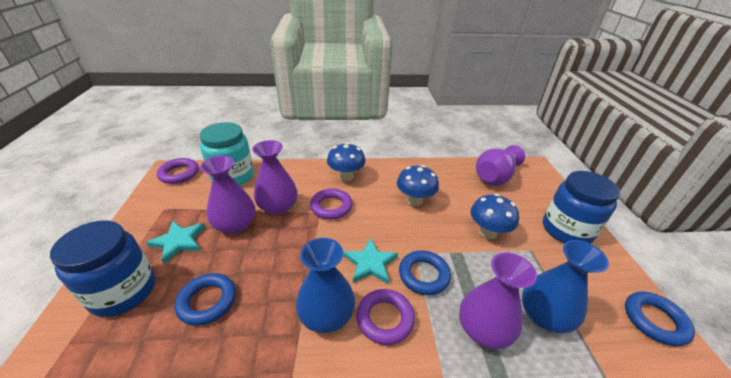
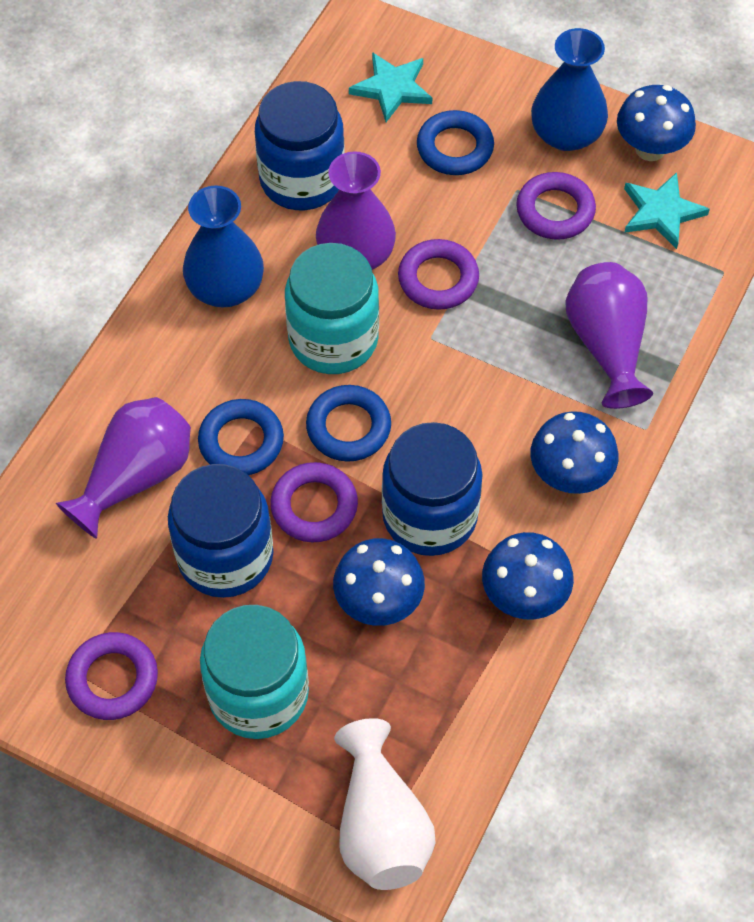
blue jar: 2 -> 3
blue mushroom: 3 -> 4
purple ring: 3 -> 4
purple vase: 4 -> 3
turquoise jar: 1 -> 2
white vase: 0 -> 1

